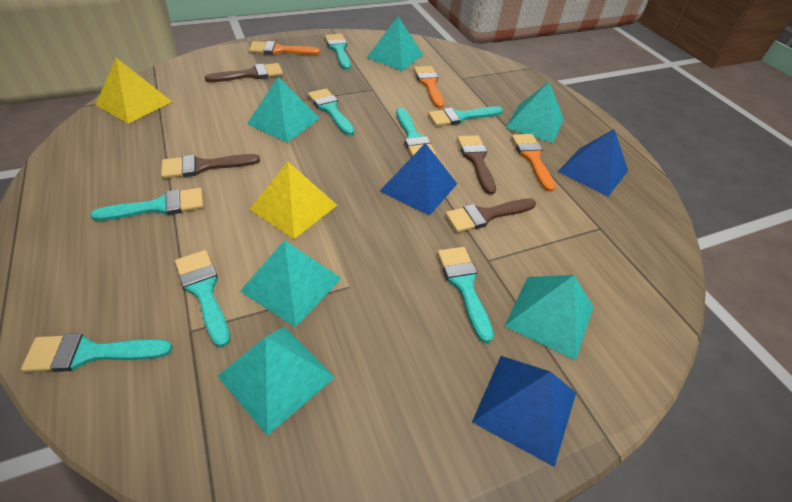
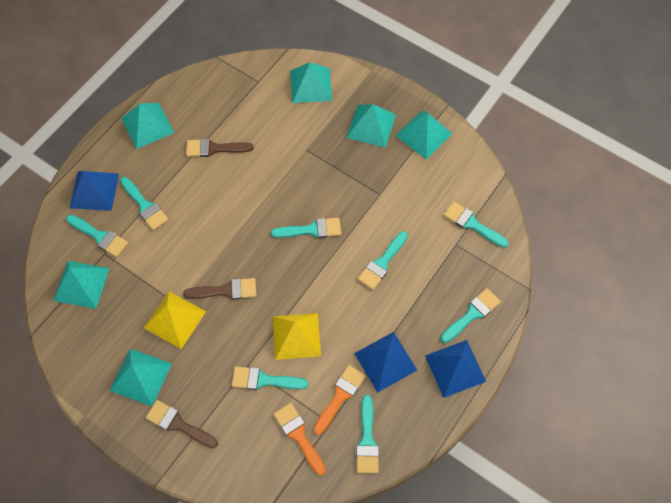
brown brush: 4 -> 3
orange brush: 3 -> 2

